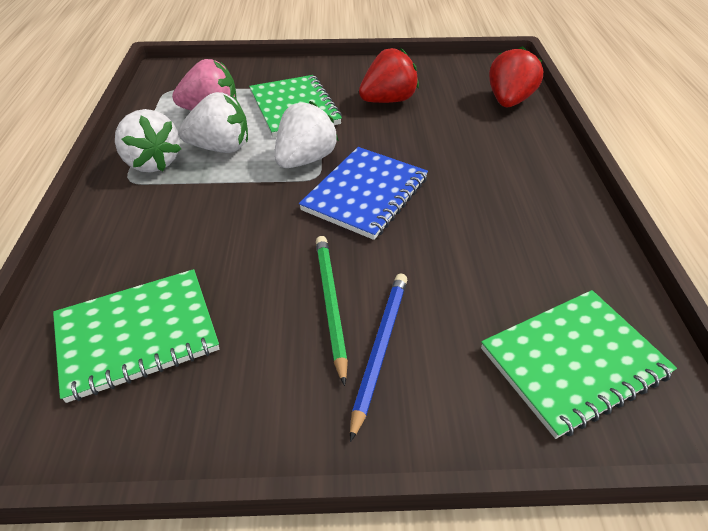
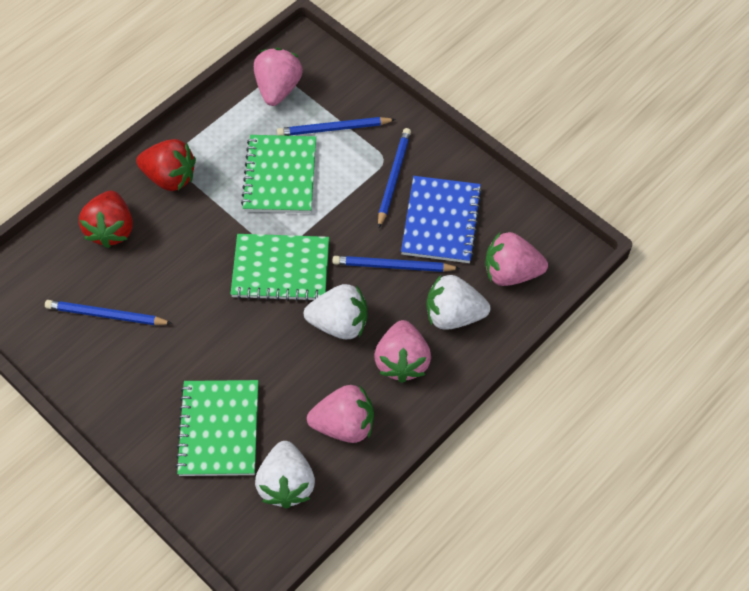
blue pencil: 1 -> 4
green pencil: 1 -> 0
pink strawberry: 1 -> 4

